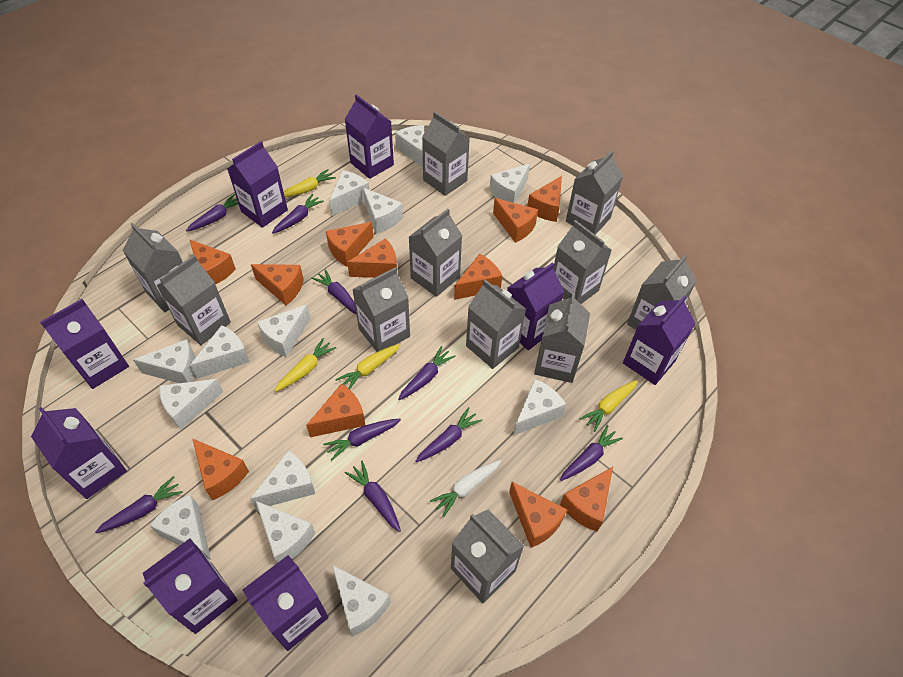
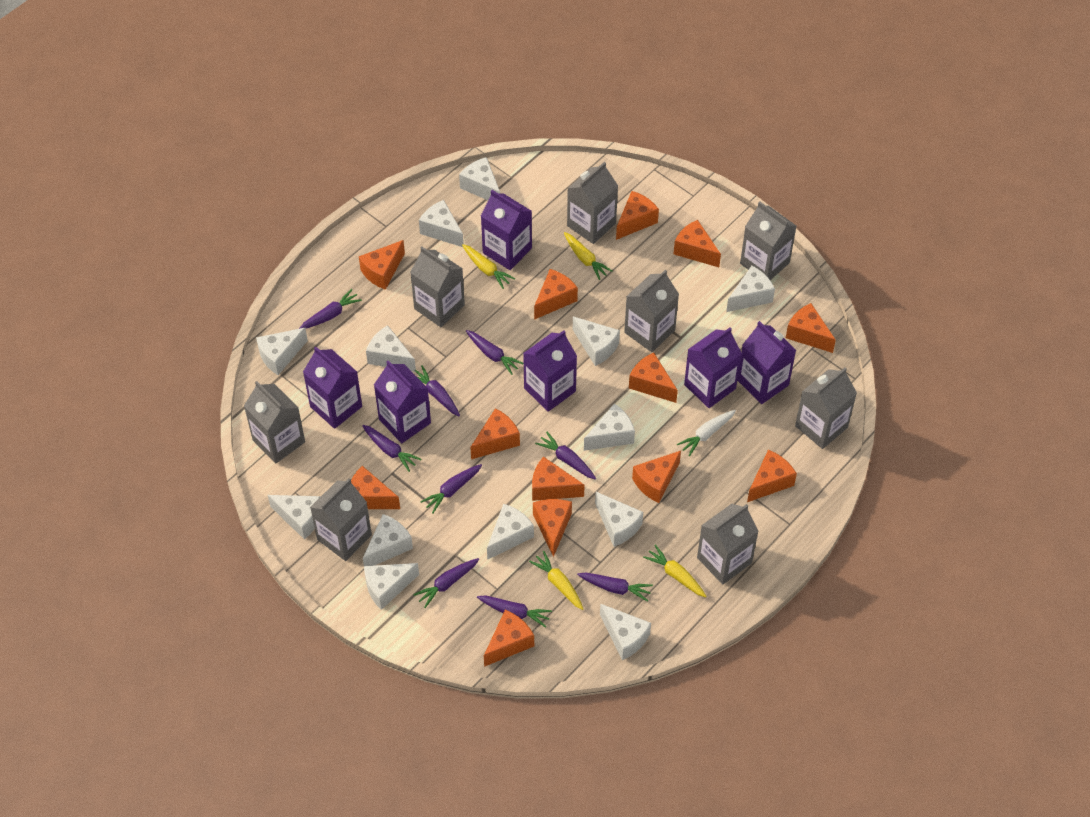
grey carton: 11 -> 8
orange cheese: 11 -> 13
purple carton: 8 -> 6

